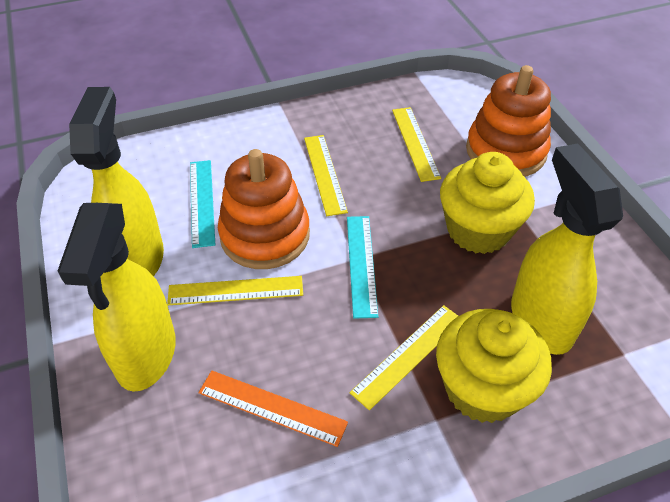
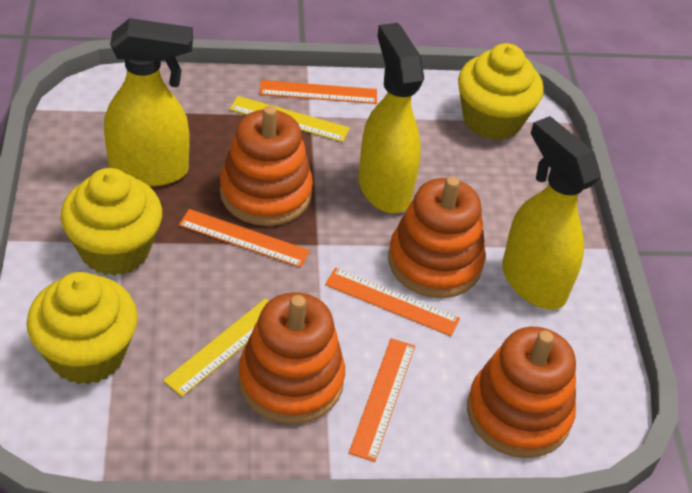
orange ruler: 1 -> 4
orange stacking toy: 2 -> 4
turquoise ruler: 2 -> 0
yellow cupcake: 2 -> 3
yellow ruler: 4 -> 2

